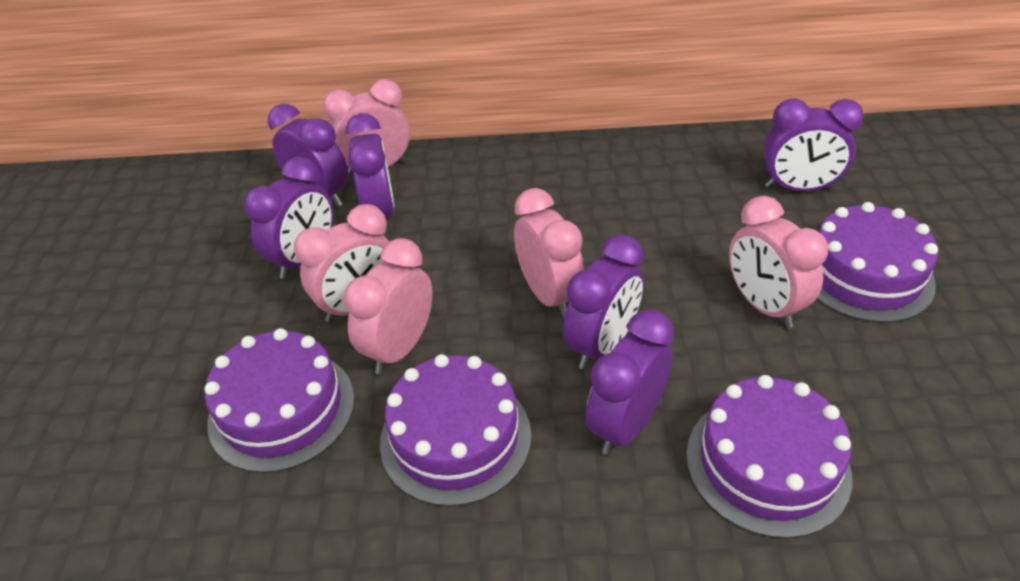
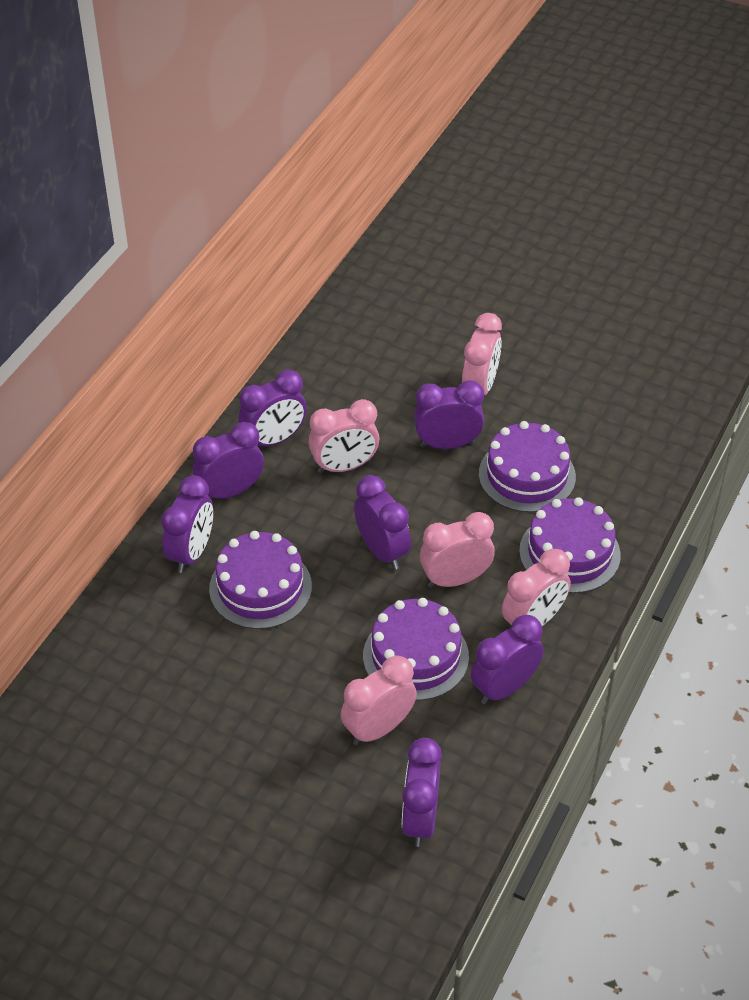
purple clock: 6 -> 7

